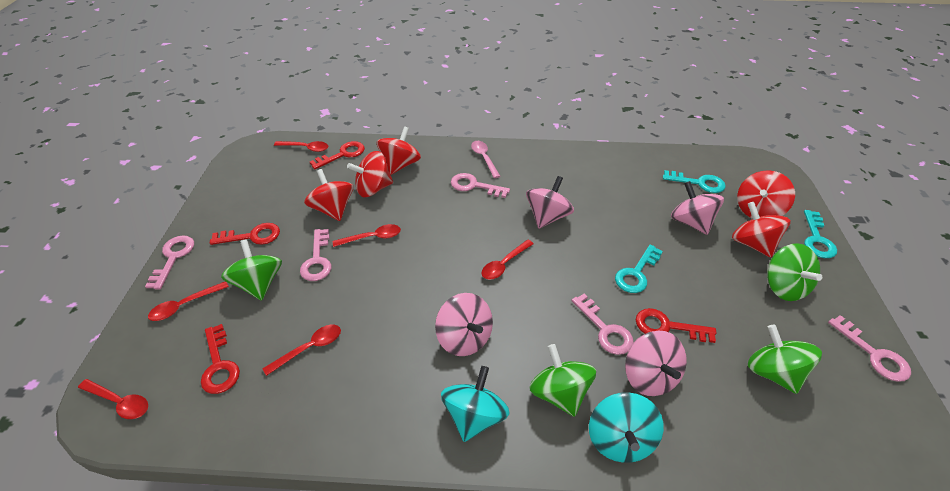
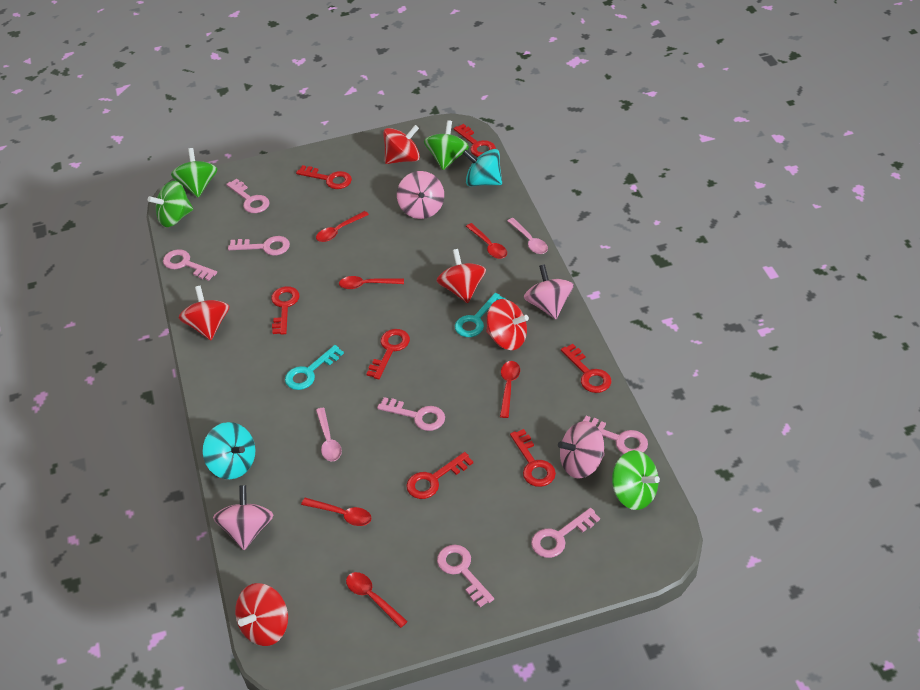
pink key: 5 -> 7
pink spoon: 1 -> 2
red key: 4 -> 7
turquoise key: 3 -> 2

